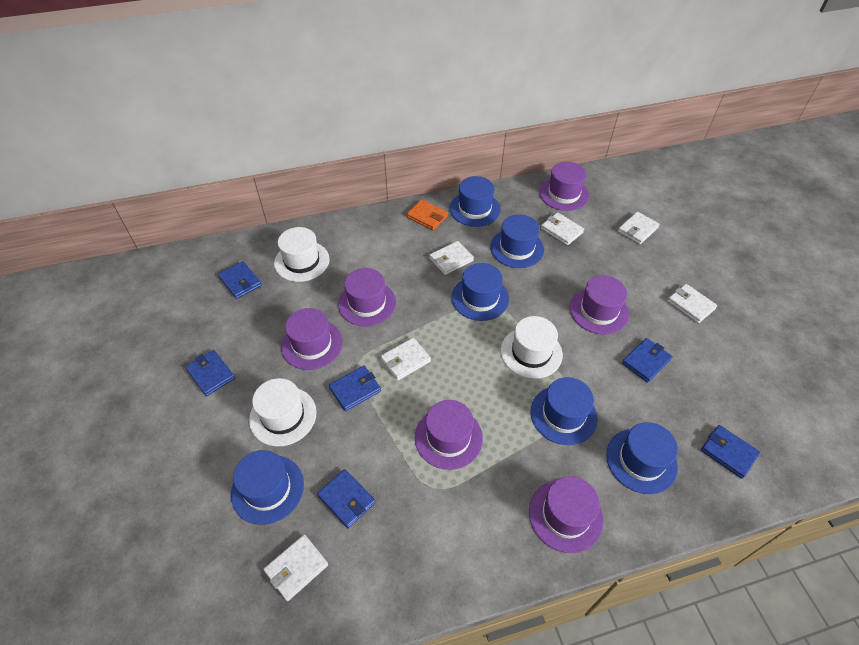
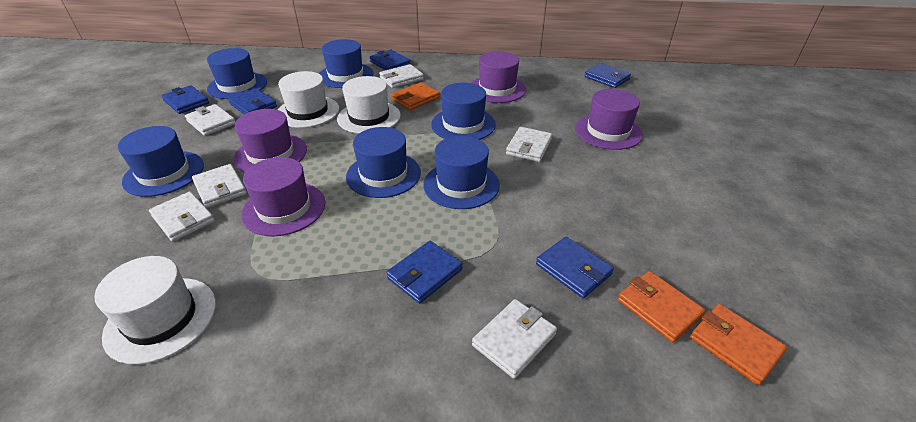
orange wallet: 1 -> 3
purple hat: 6 -> 4

